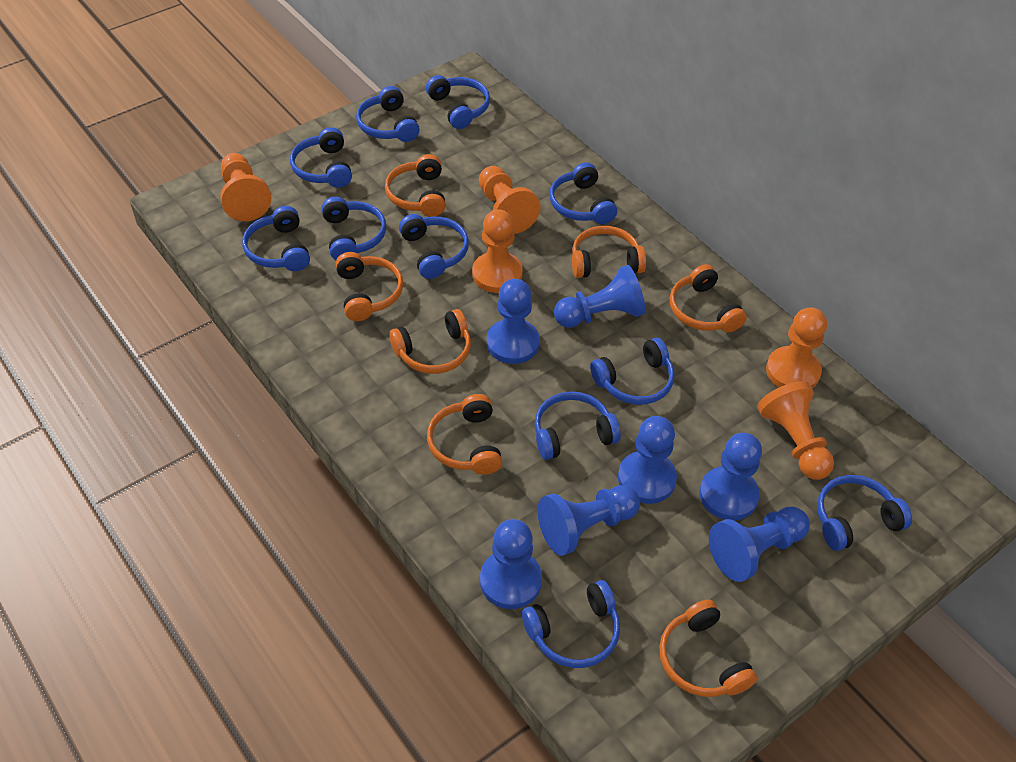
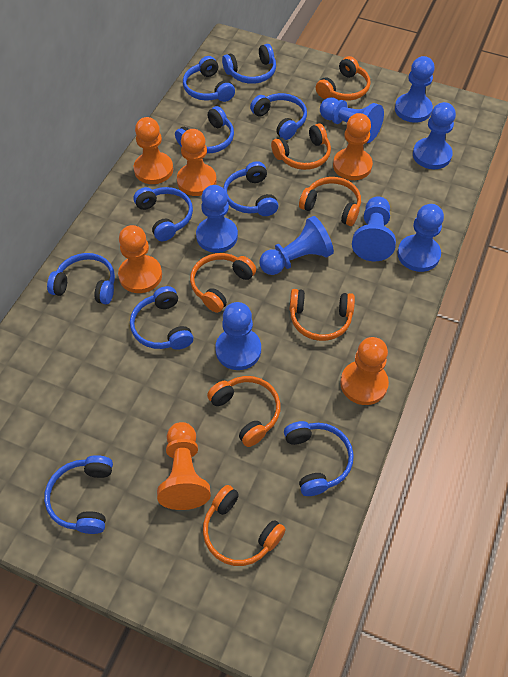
blue headphones: 11 -> 10
blue pawn: 7 -> 8
orange pawn: 5 -> 6

